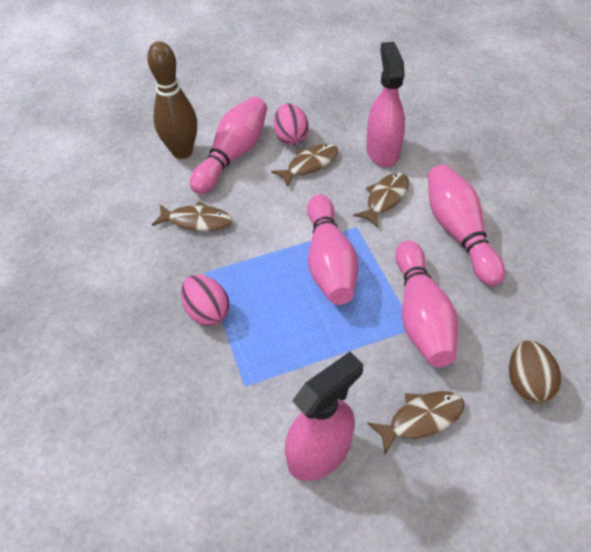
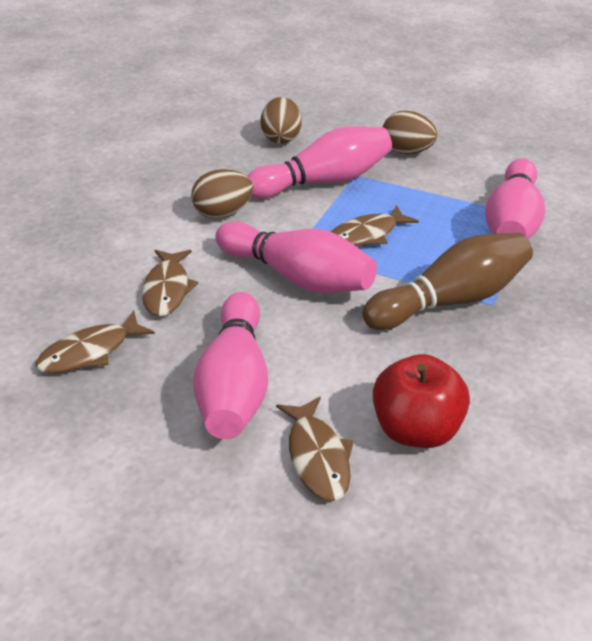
brown egg: 1 -> 3
pink egg: 2 -> 0
pink spray bottle: 2 -> 0
red apple: 0 -> 1

